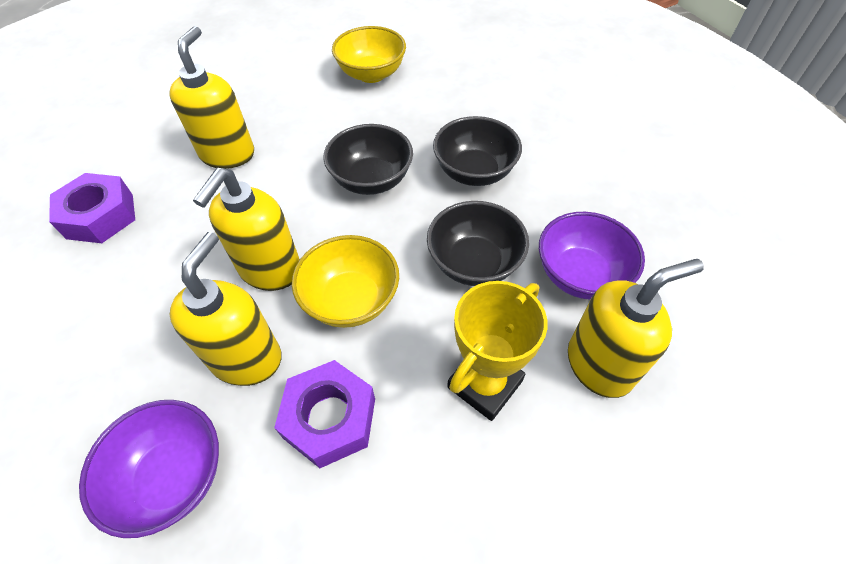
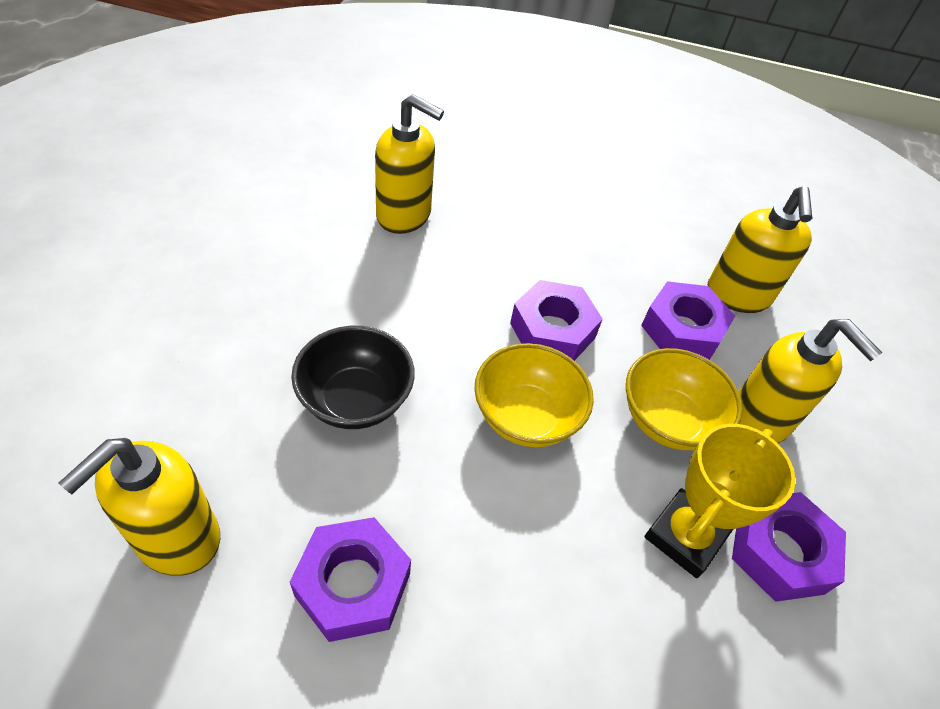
black bowl: 3 -> 1
purple bowl: 2 -> 0
purple nut: 2 -> 4

